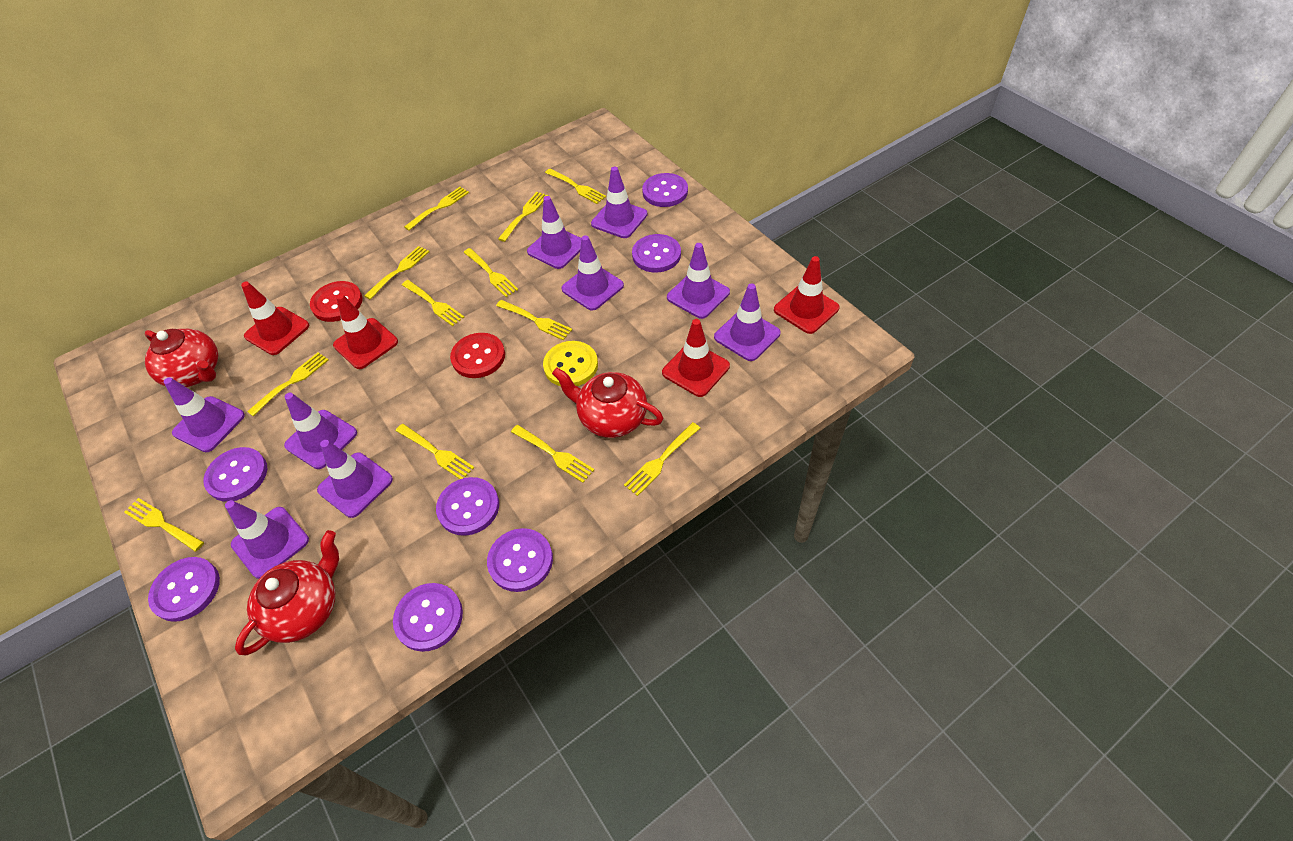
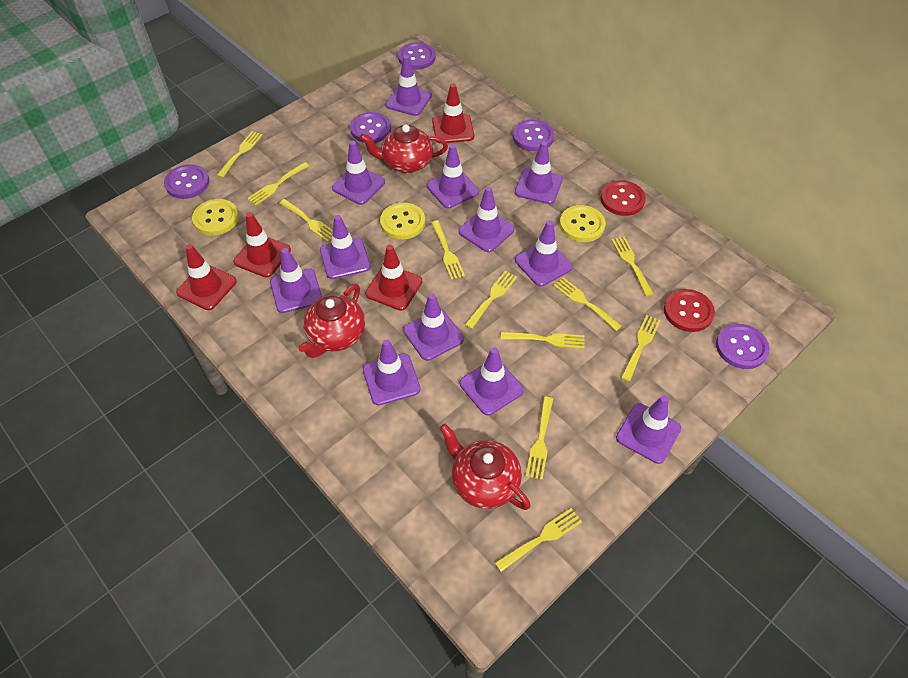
purple button: 7 -> 5
purple traffic cone: 9 -> 12
yellow button: 1 -> 3
yellow fork: 12 -> 11

